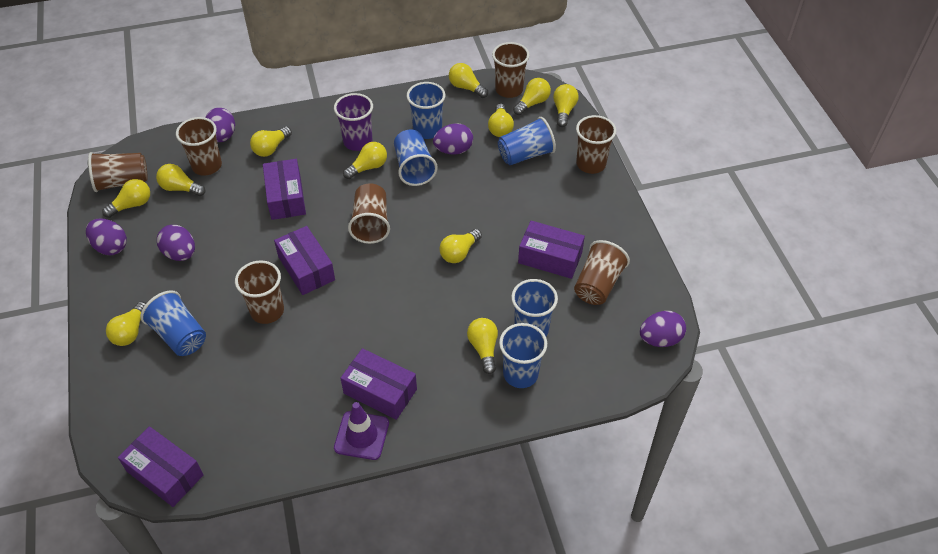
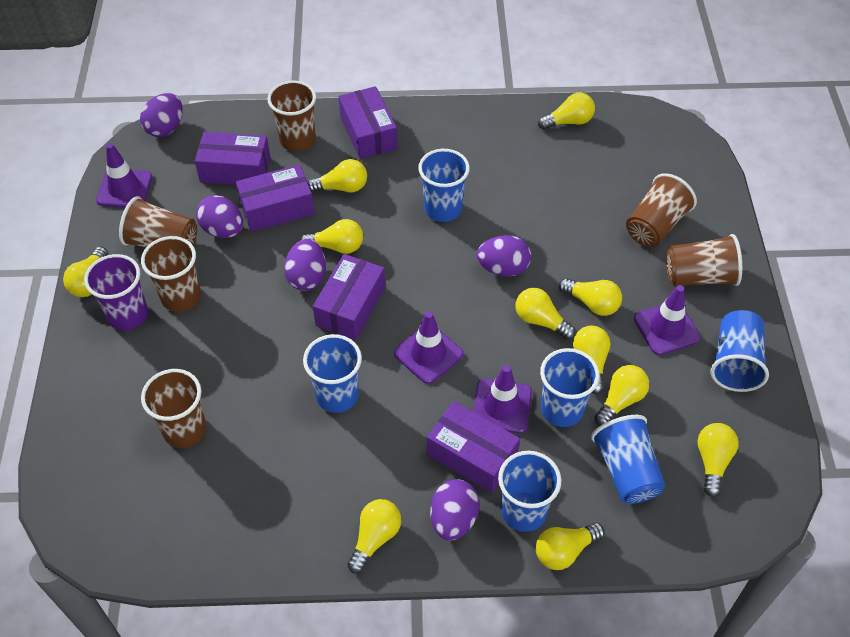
brown cup: 7 -> 6
purple traffic cone: 1 -> 4

